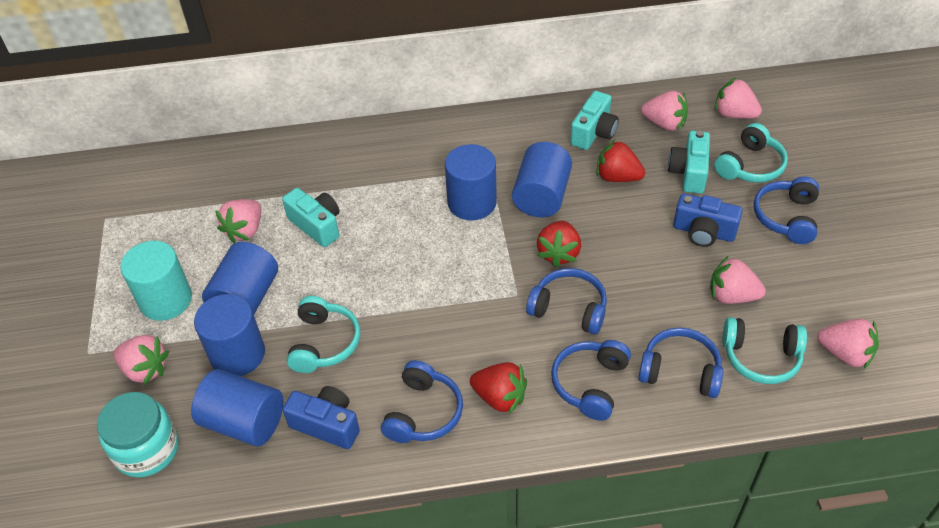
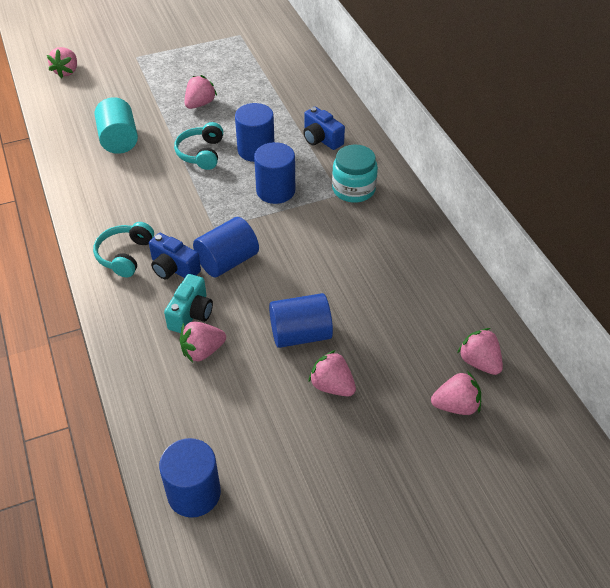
blue headphones: 5 -> 0
red strawberry: 3 -> 0
turquoise camera: 3 -> 1
turquoise headphones: 3 -> 2

